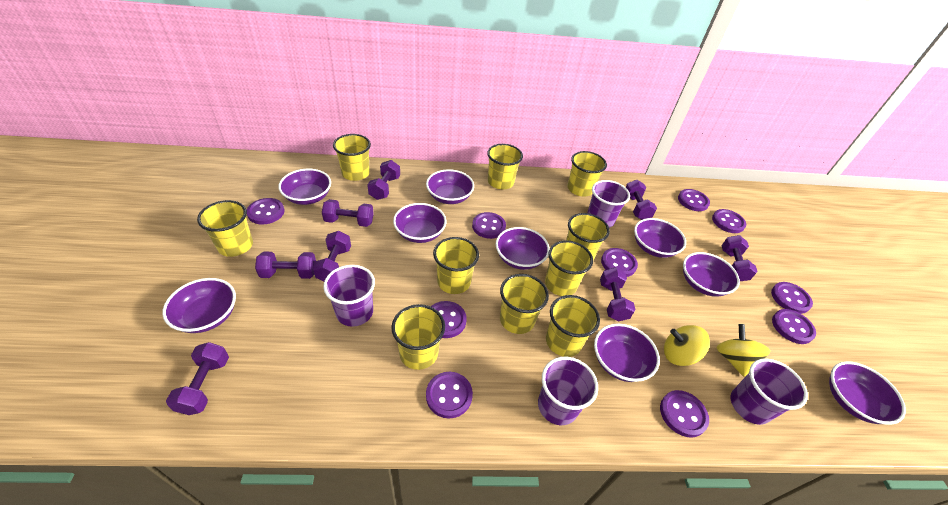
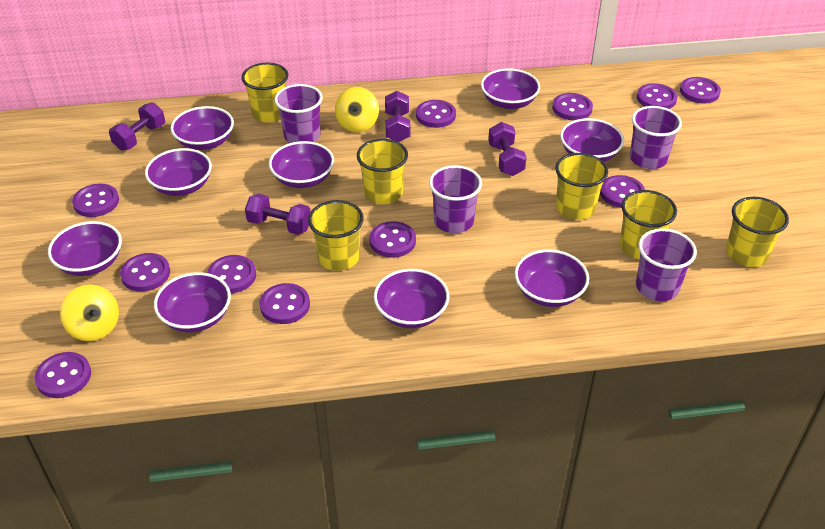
purple button: 10 -> 11
purple dumbbell: 8 -> 4
yellow cup: 10 -> 6

